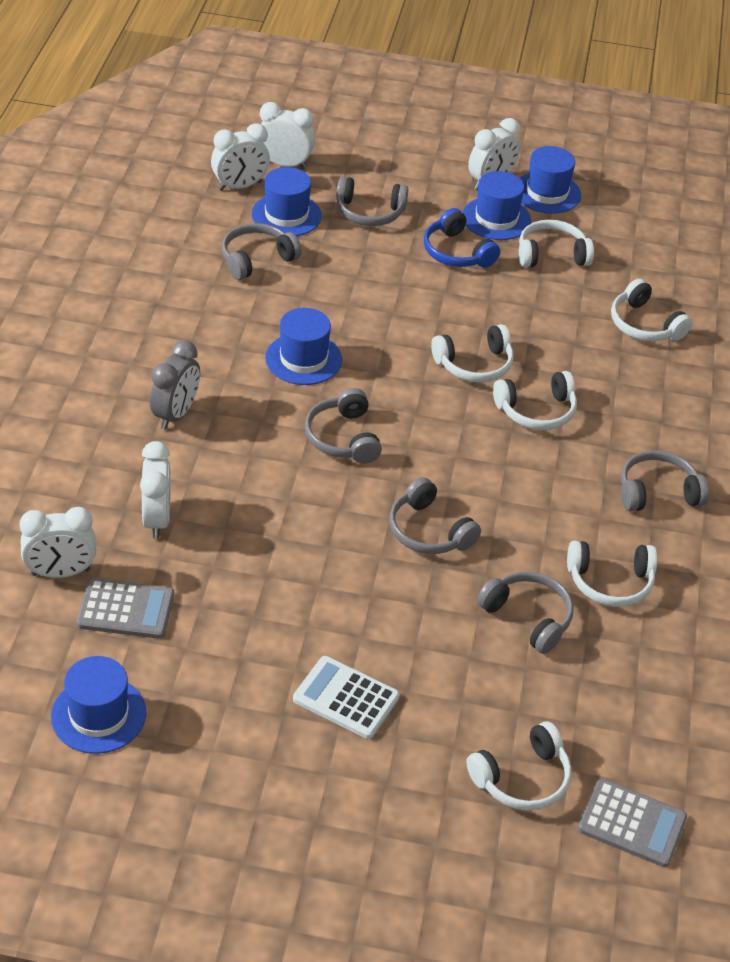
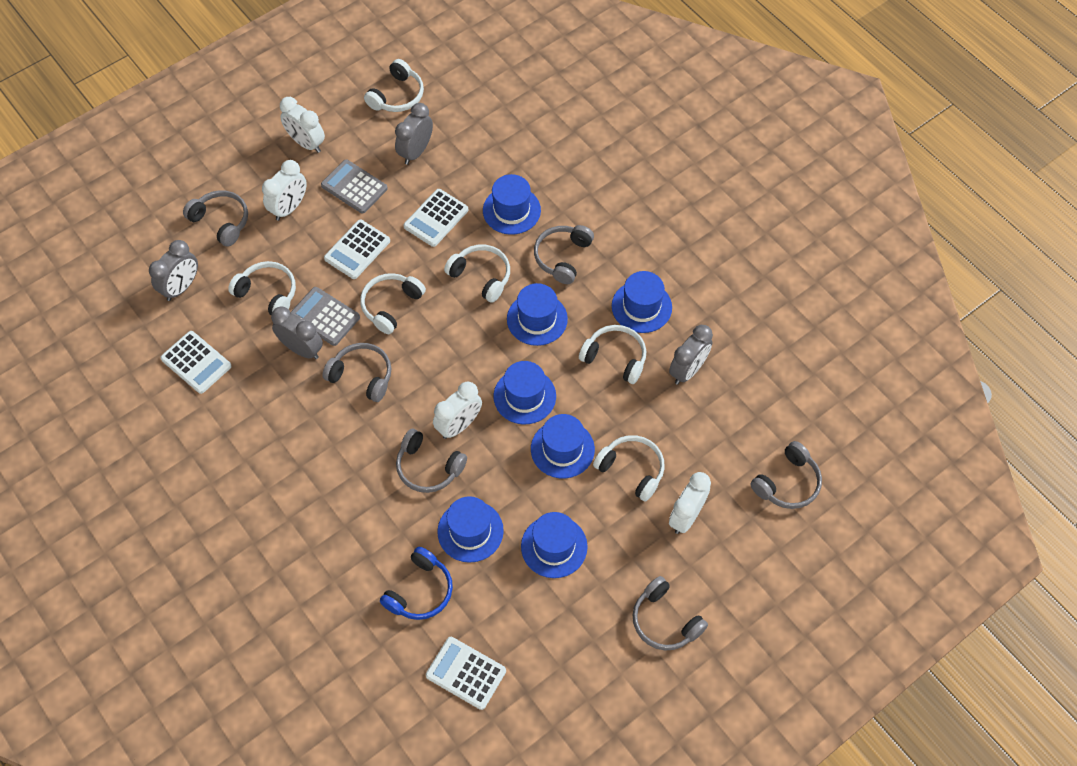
blue hat: 5 -> 7
grey clock: 1 -> 4
white calculator: 1 -> 4
white clock: 5 -> 4

